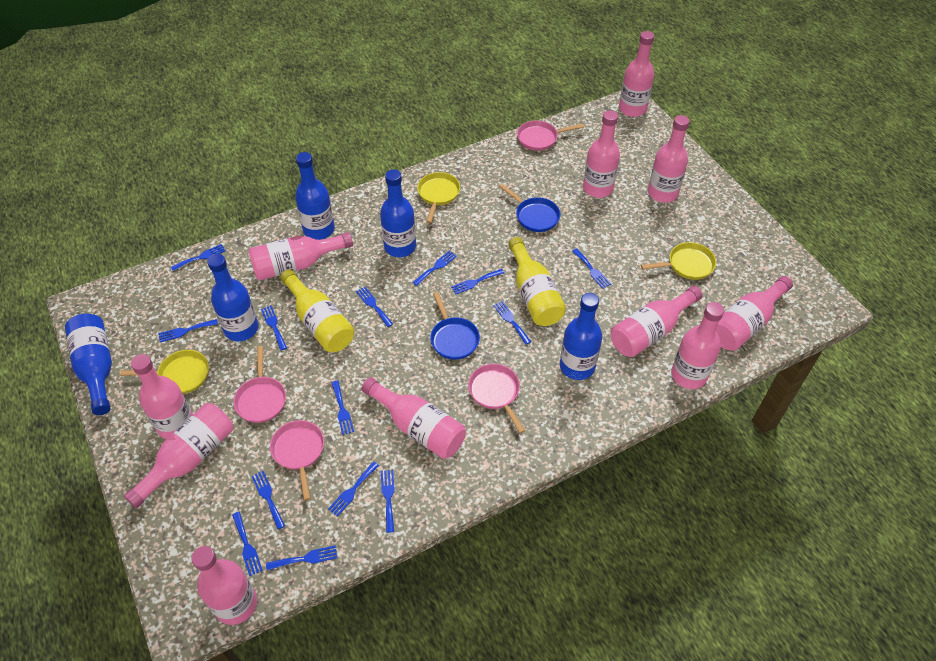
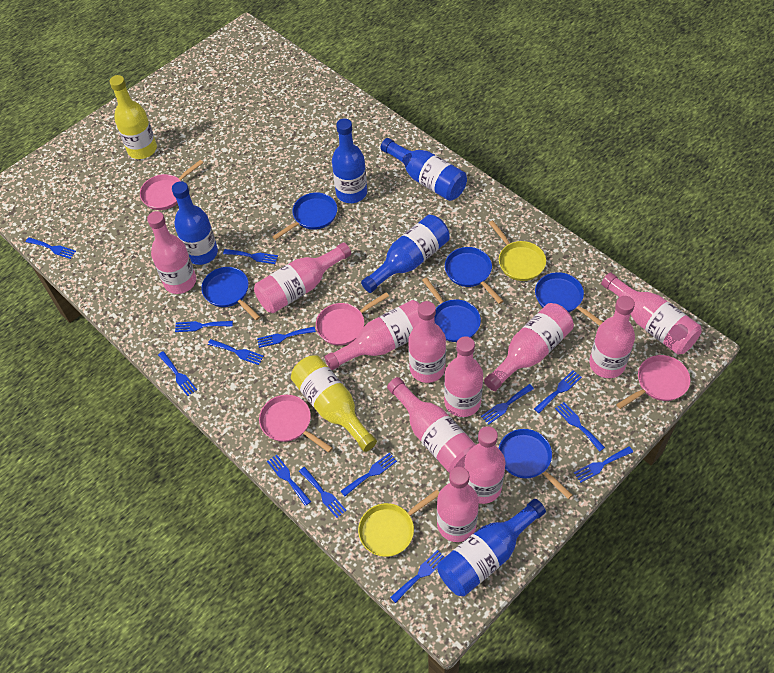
blue pan: 2 -> 6
yellow pan: 3 -> 2

